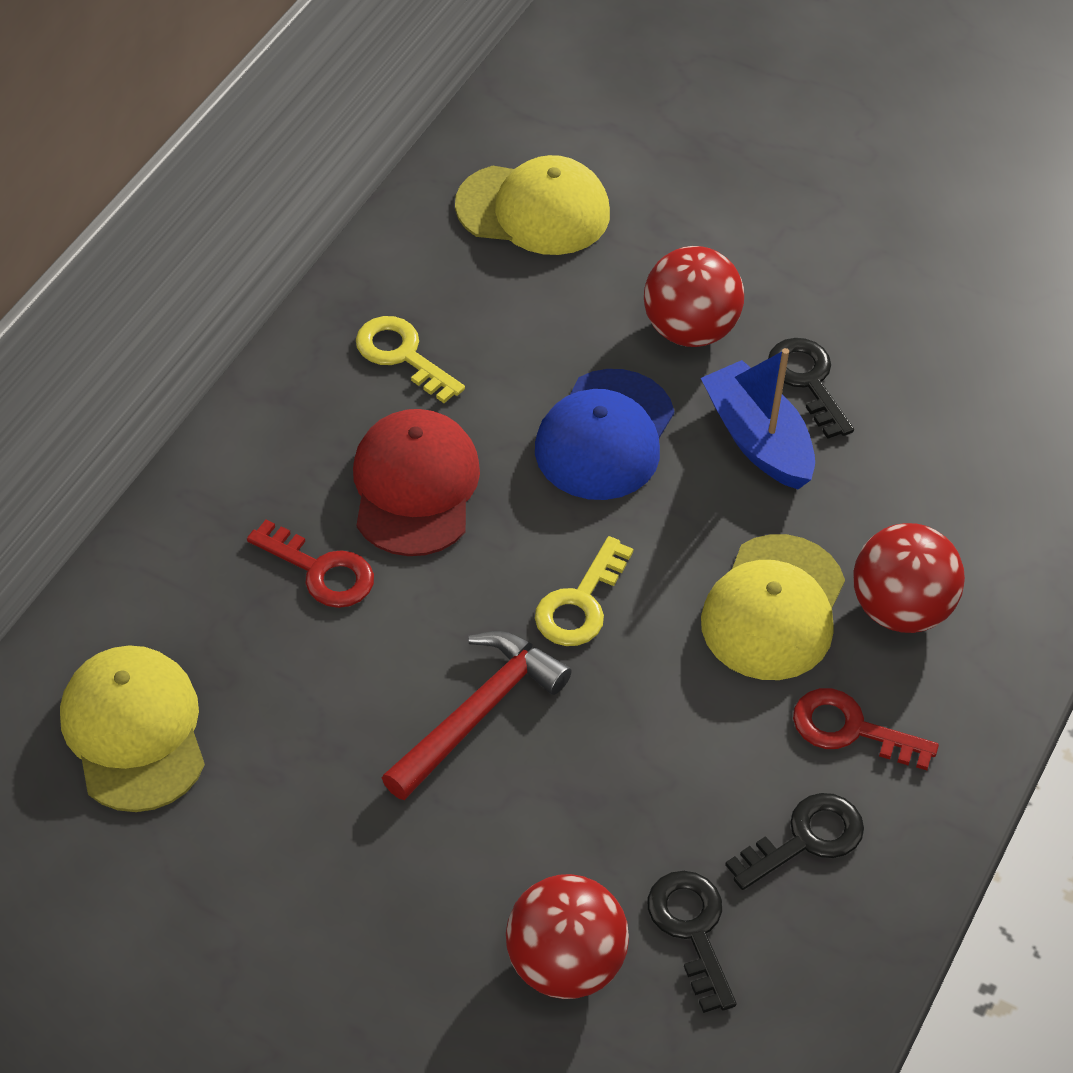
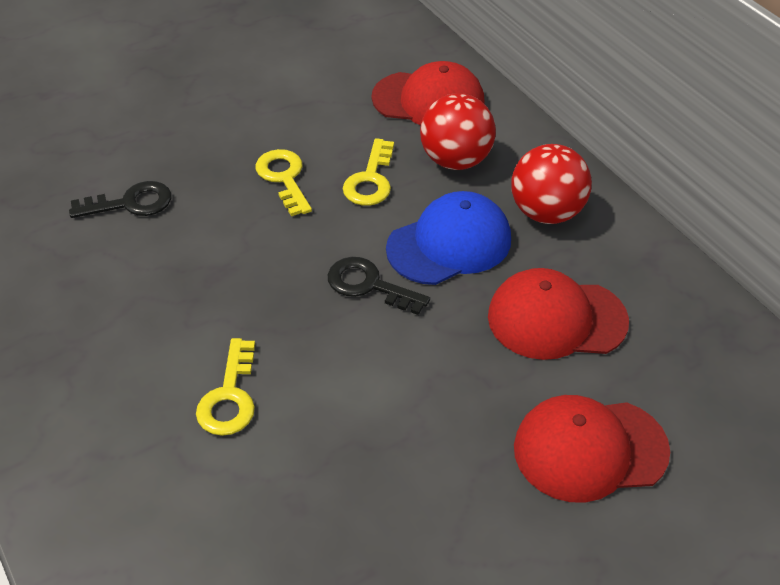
black key: 3 -> 2
blue boat: 1 -> 0
red ball: 3 -> 2
red cap: 1 -> 3
red hammer: 1 -> 0
red key: 2 -> 0
yellow cap: 3 -> 0
yellow key: 2 -> 3

